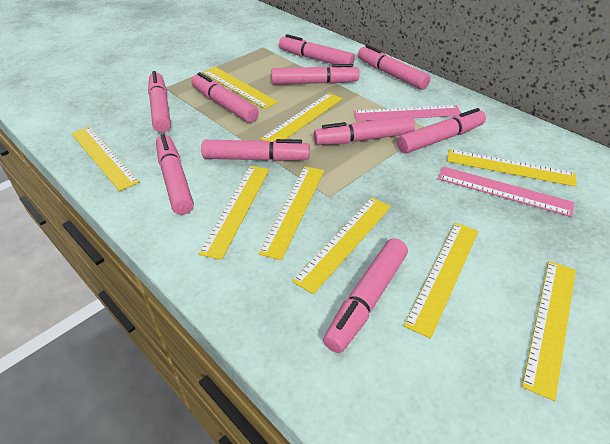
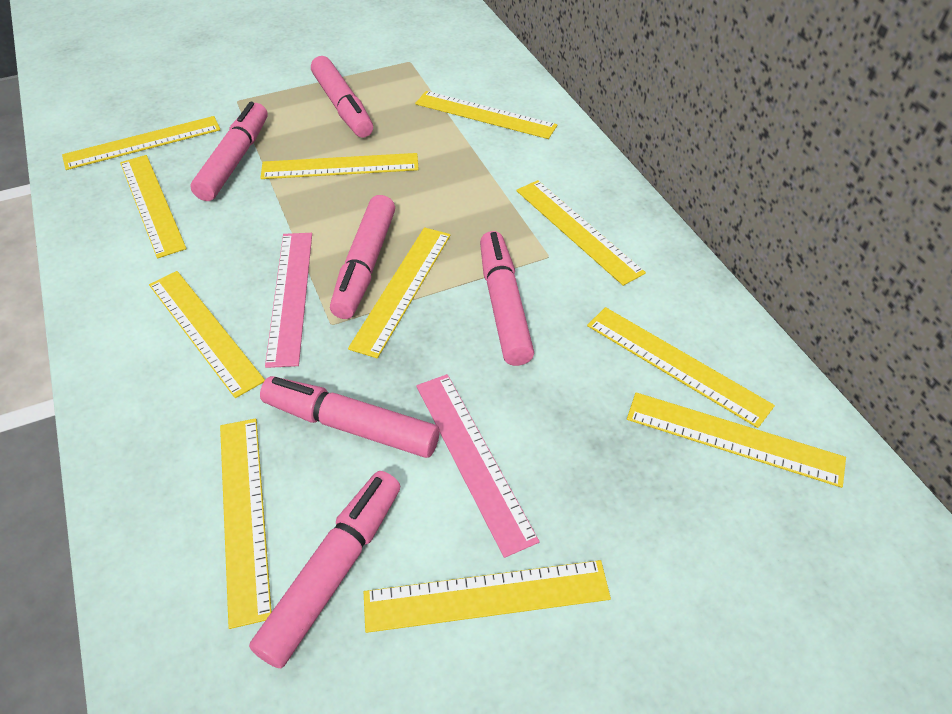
pink marker: 10 -> 6
yellow ruler: 9 -> 11

